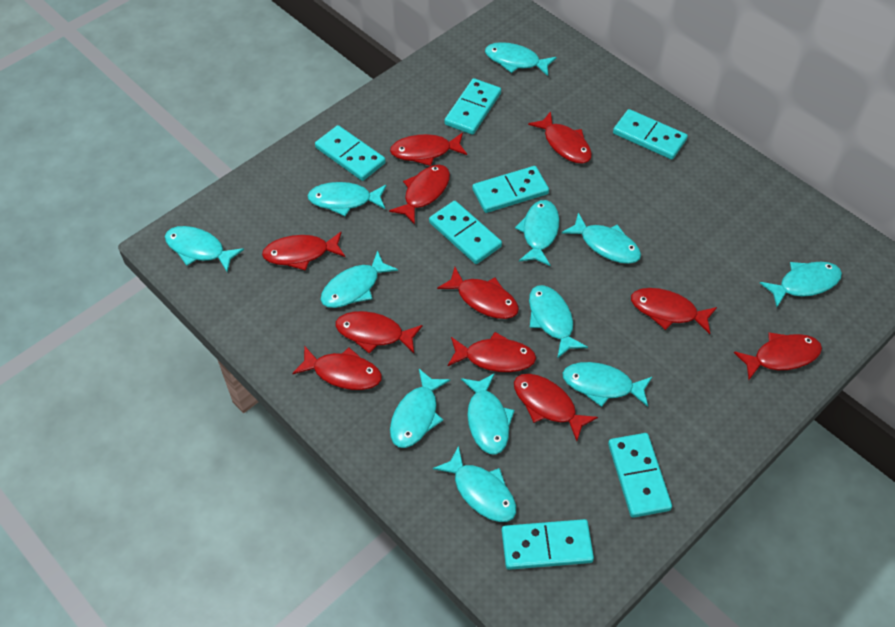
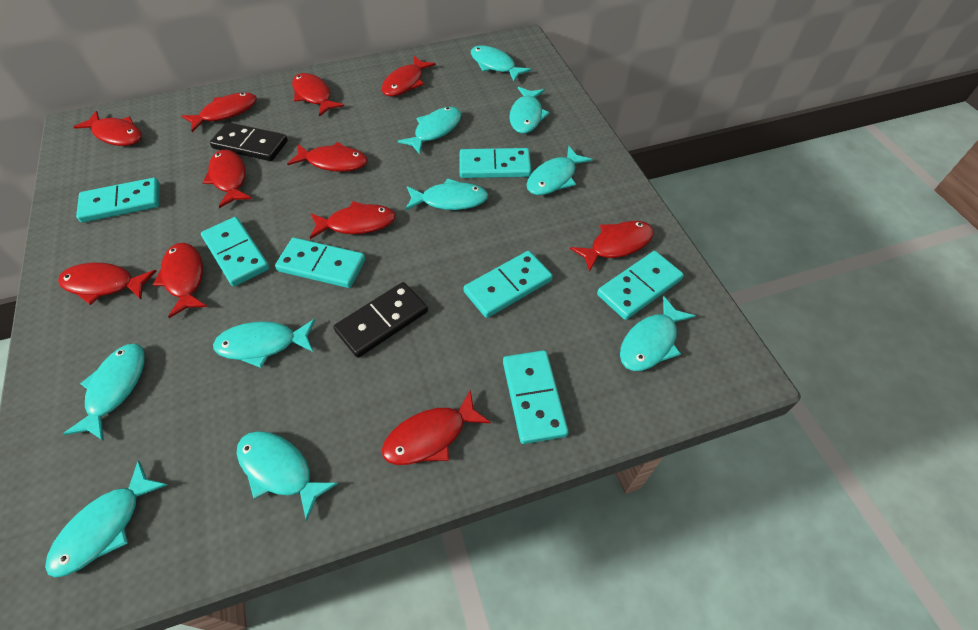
black domino: 0 -> 2
turquoise fish: 12 -> 10

